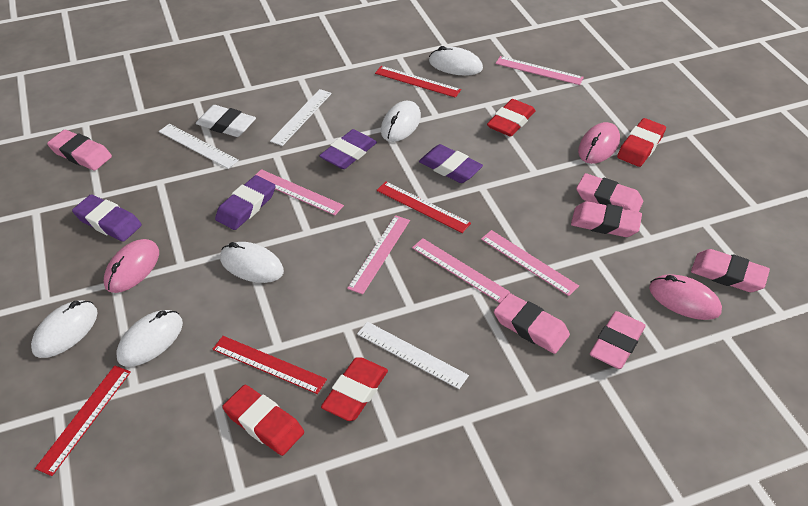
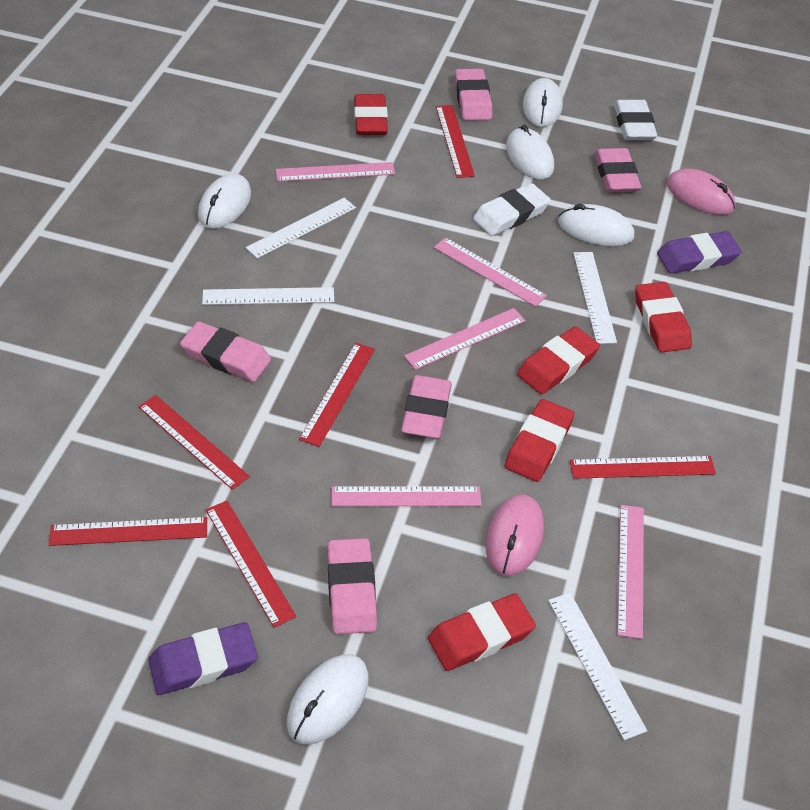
pink eraser: 6 -> 5
pink mouse: 3 -> 2
purple eraser: 4 -> 2
red eraser: 4 -> 5
red ruler: 4 -> 6
white eraser: 1 -> 2
white ruler: 3 -> 4

